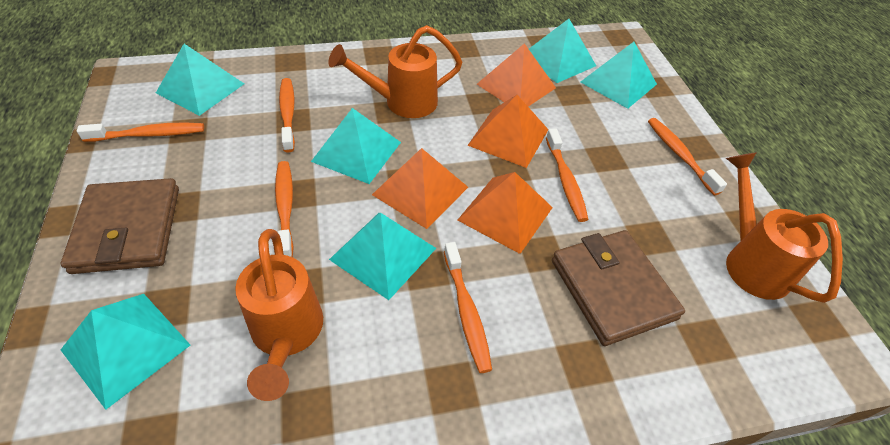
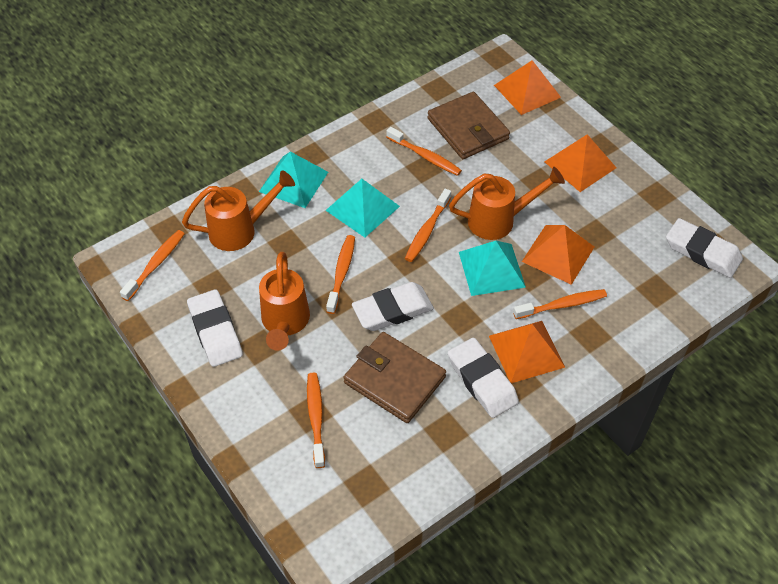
turquoise pyramid: 6 -> 3
white eraser: 0 -> 4

